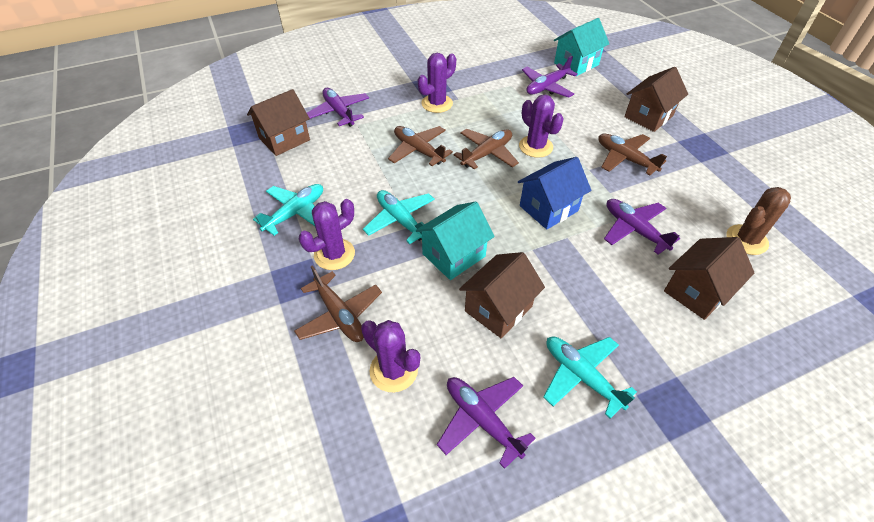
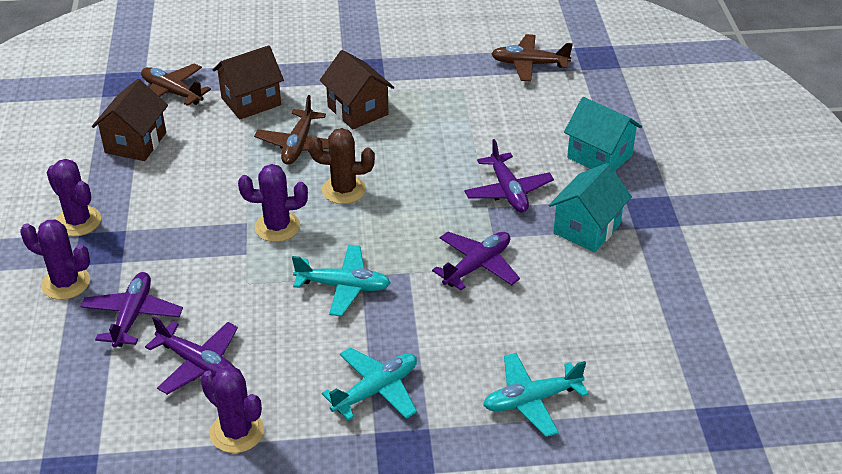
blue house: 1 -> 0
brown house: 4 -> 3
brown plane: 4 -> 3

